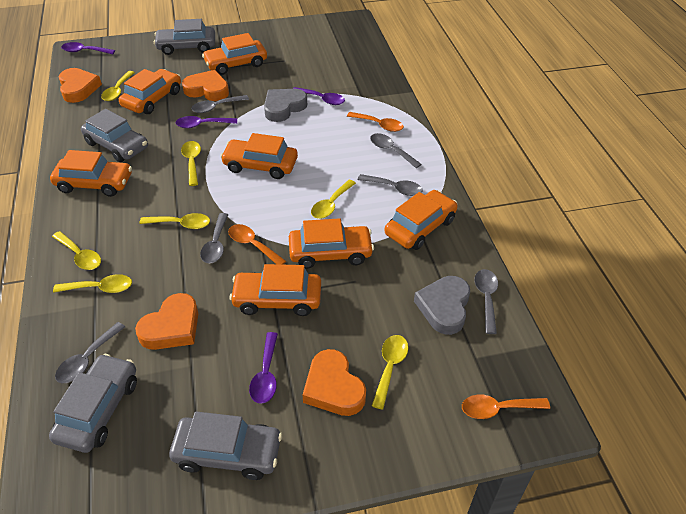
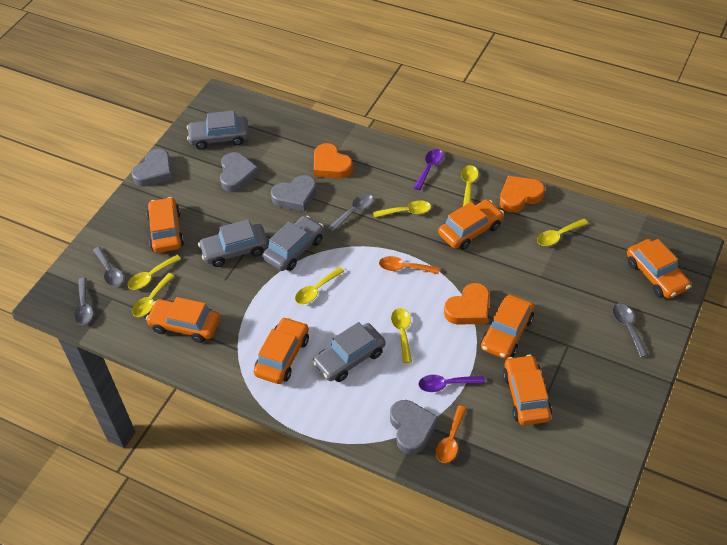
grey heart: 2 -> 4
grey spoon: 6 -> 4
orange heart: 4 -> 3
orange spoon: 3 -> 2
purple spoon: 4 -> 2

